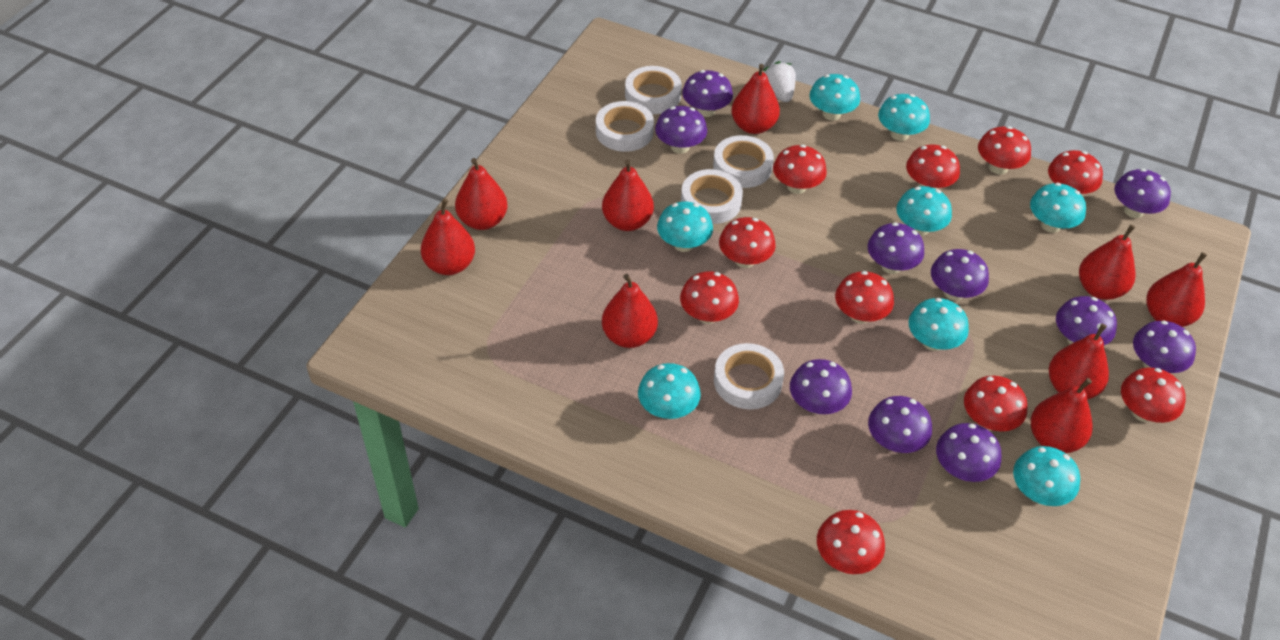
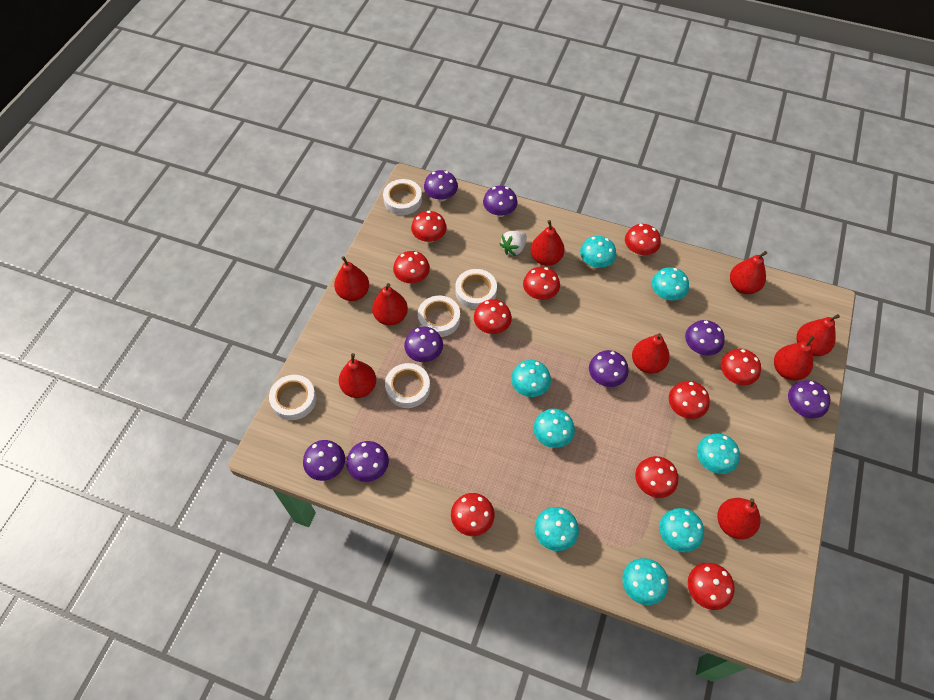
purple mushroom: 10 -> 8

